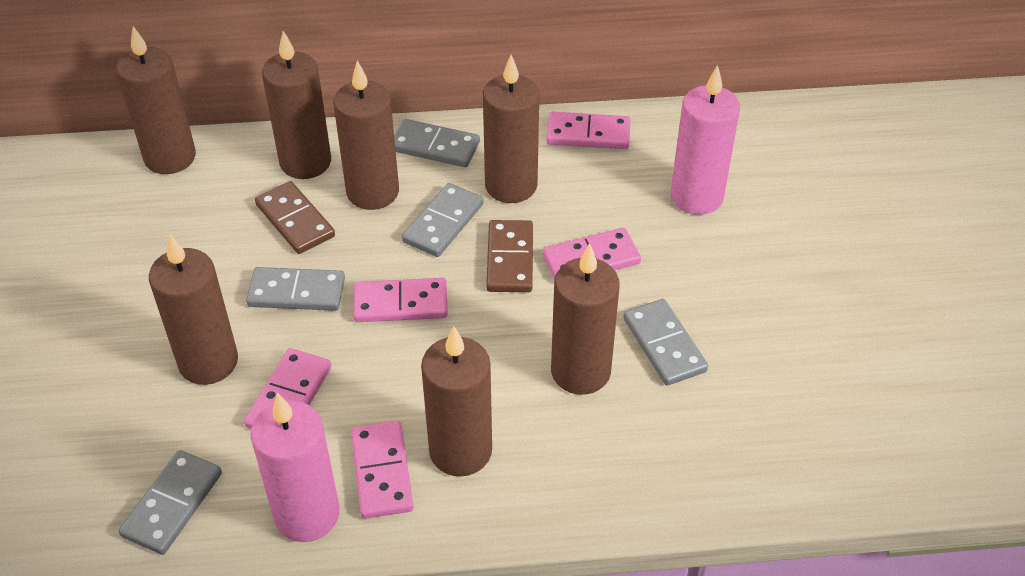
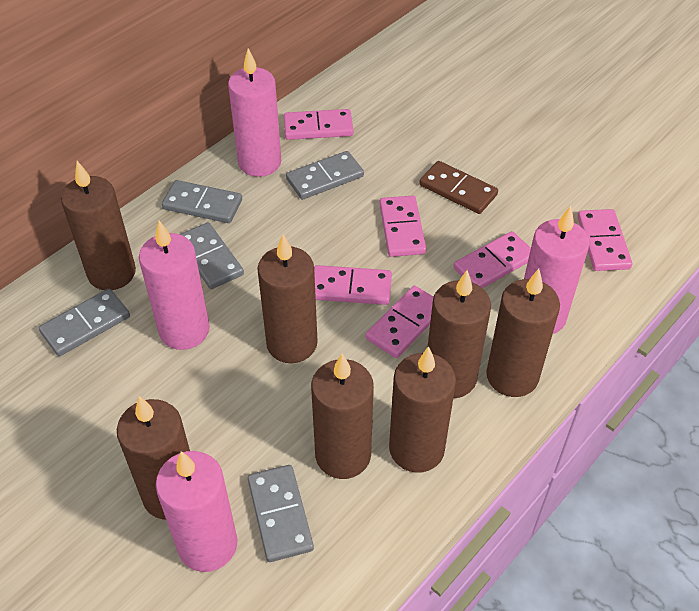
brown domino: 2 -> 1
pink candle: 2 -> 4
pink domino: 5 -> 6

